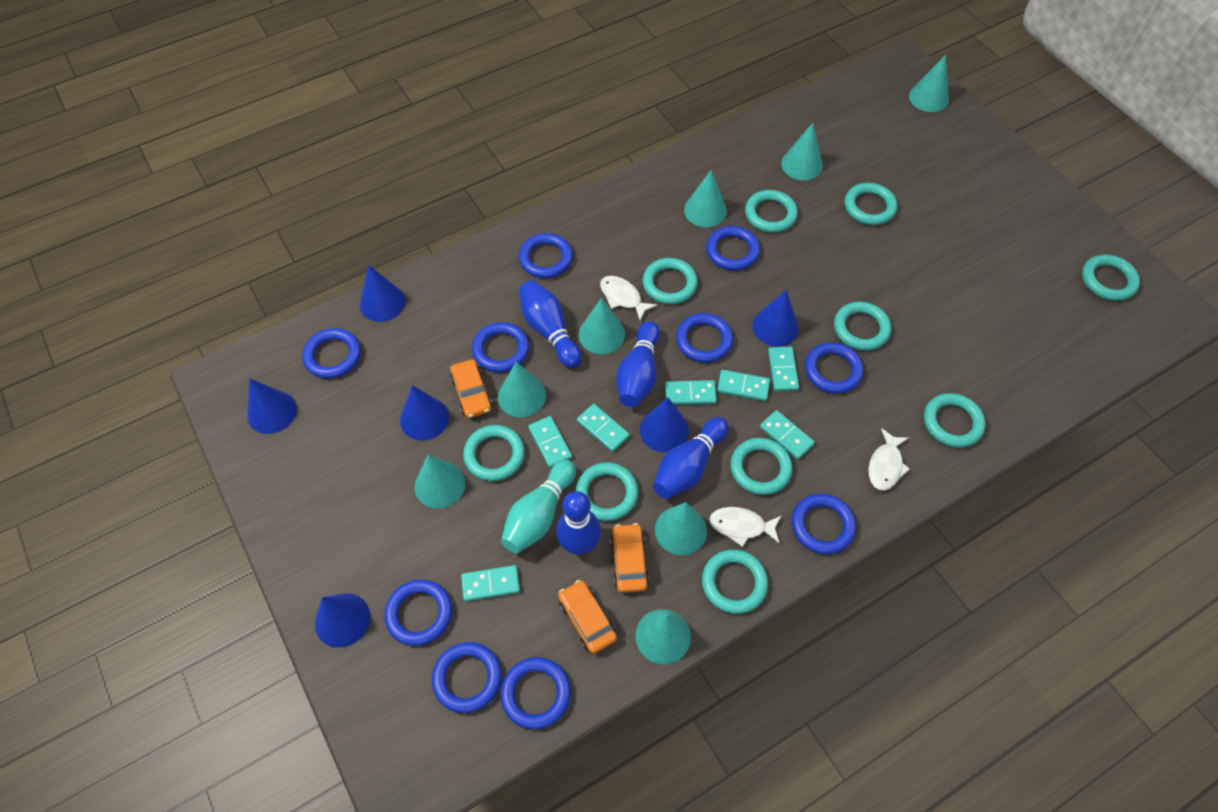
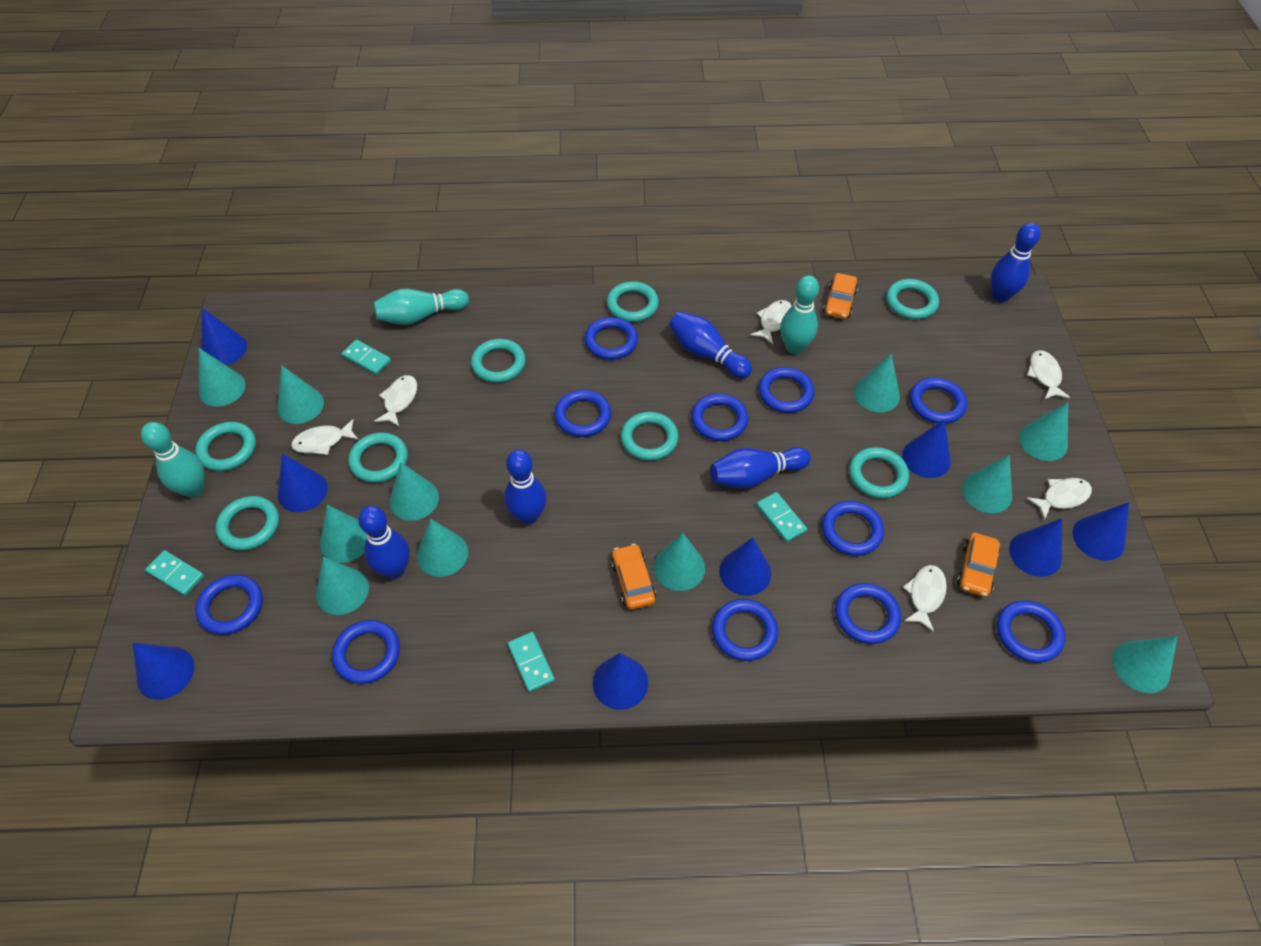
blue bowling pin: 4 -> 5
blue cone: 6 -> 8
blue ring: 10 -> 11
turquoise bowling pin: 1 -> 3
turquoise cone: 8 -> 11
turquoise domino: 7 -> 4
turquoise ring: 10 -> 8
white fish: 3 -> 6

